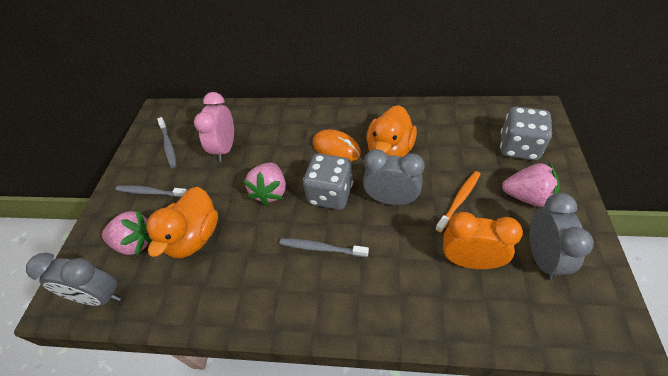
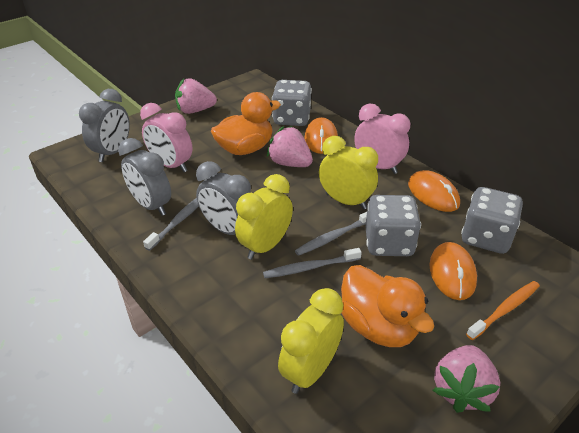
grey dice: 2 -> 3
orange clock: 1 -> 0
orange mouse: 1 -> 3
pink clock: 1 -> 2
yellow clock: 0 -> 3

